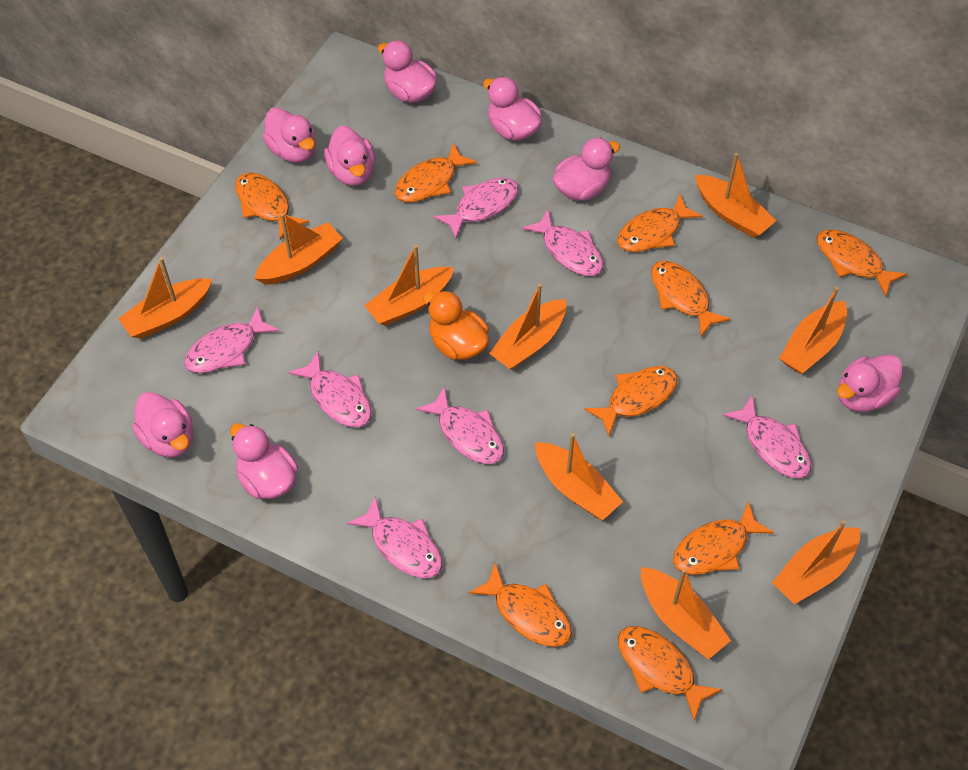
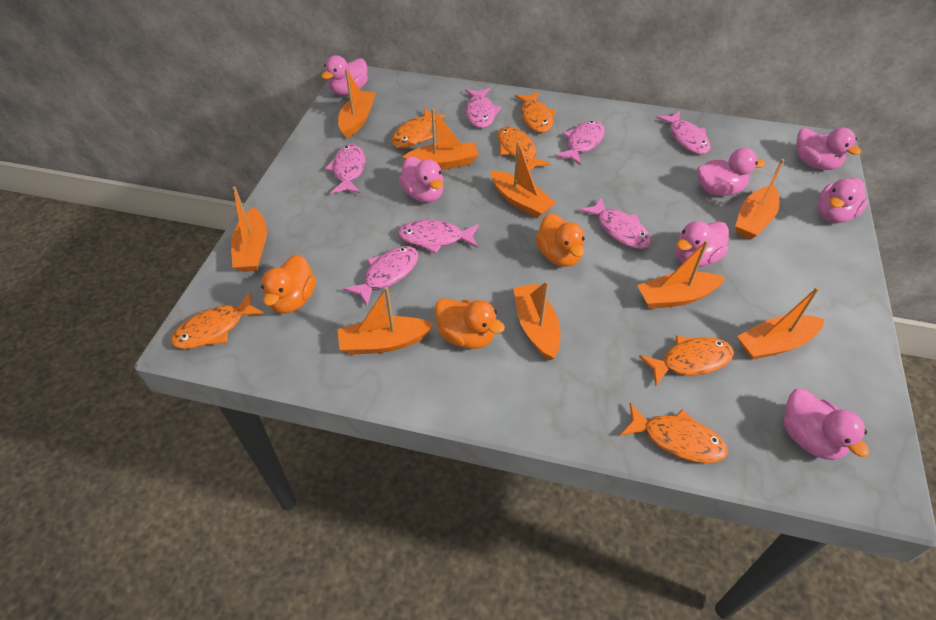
orange duck: 1 -> 3
orange fish: 9 -> 6
pink duck: 8 -> 7

